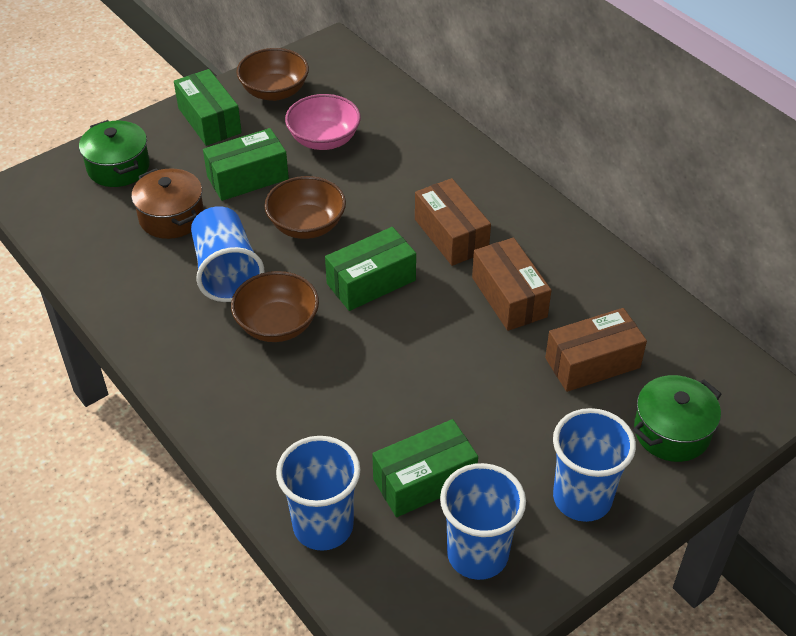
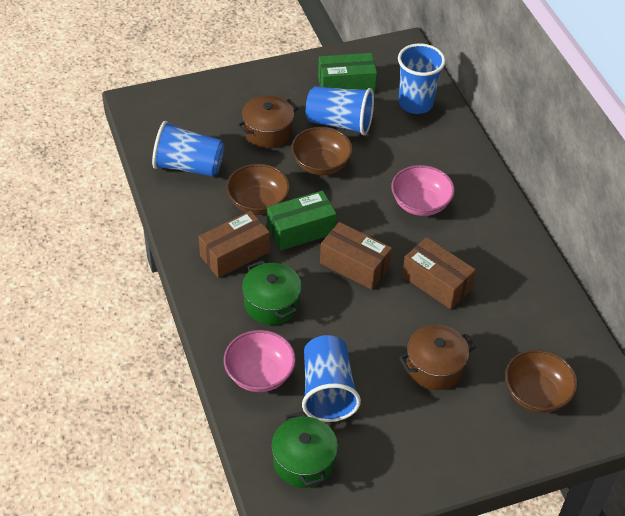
brown pot: 1 -> 2
green box: 4 -> 2
pink bowl: 1 -> 2

